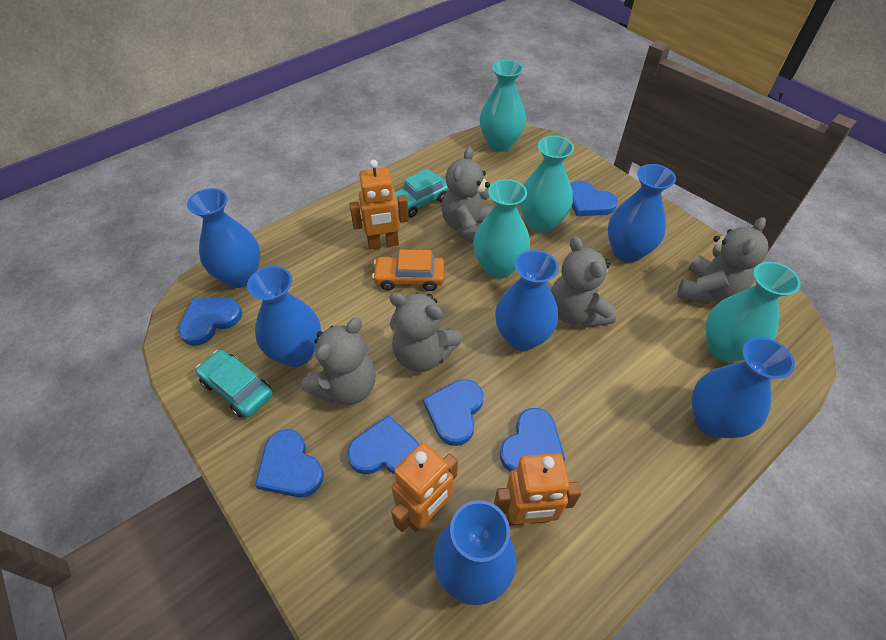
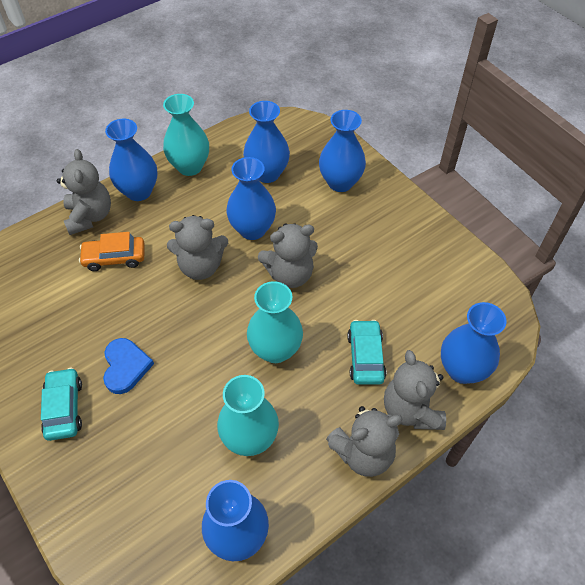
blue heart: 6 -> 1
orange robot: 3 -> 0
turquoise vase: 4 -> 3

